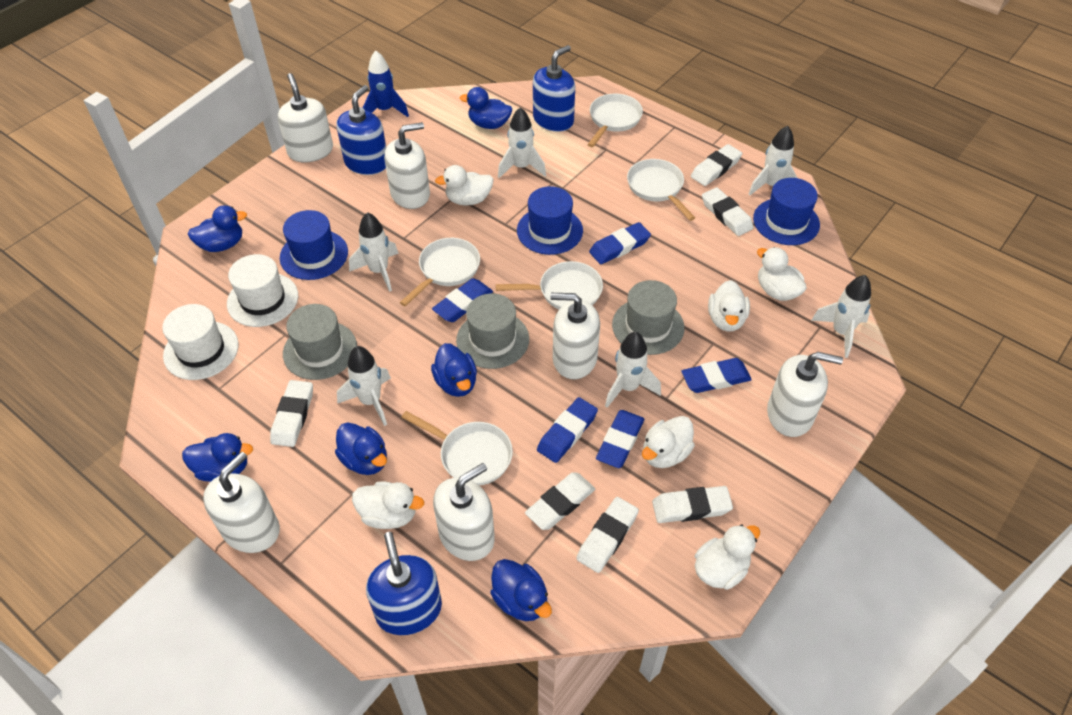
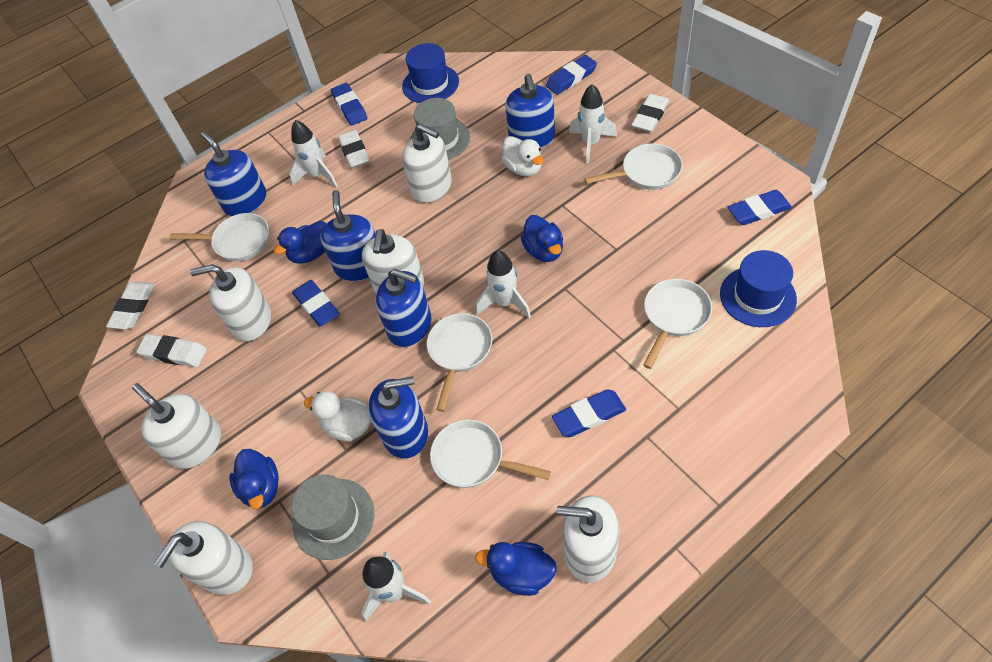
blue duck: 6 -> 4
blue hat: 3 -> 2
blue rocket: 1 -> 0
blue soap dispenser: 3 -> 5
grey hat: 3 -> 2
white duck: 6 -> 2
white eraser: 6 -> 4
white hat: 2 -> 0
white rocket: 6 -> 4

